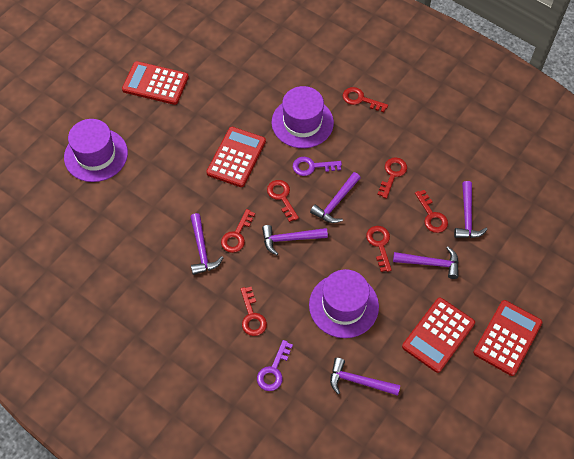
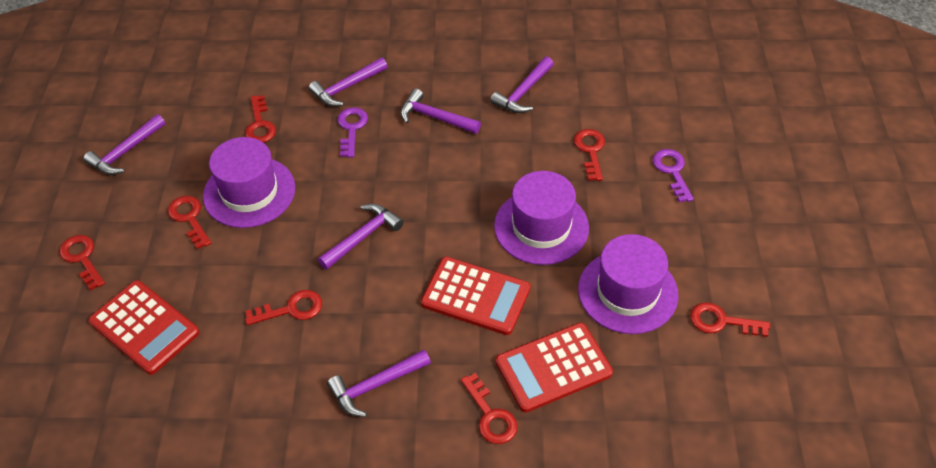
red calculator: 4 -> 3

